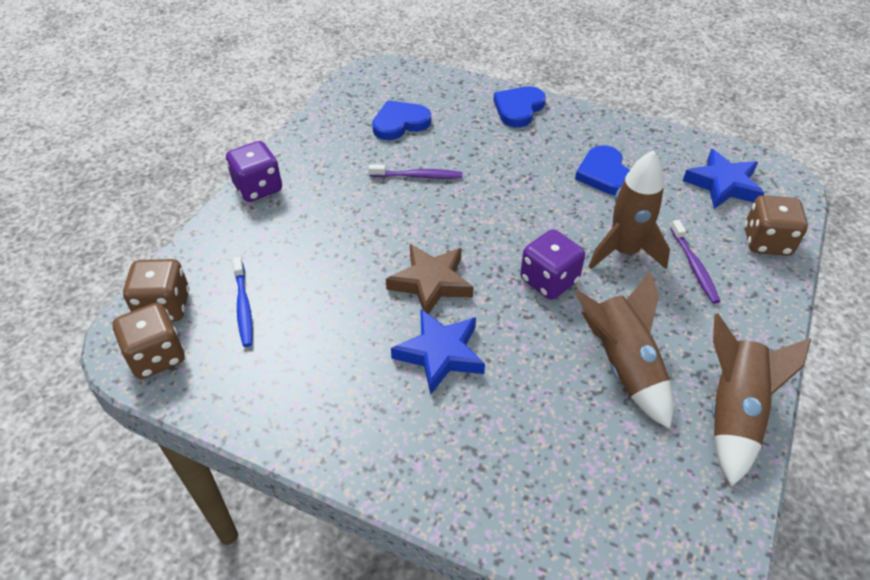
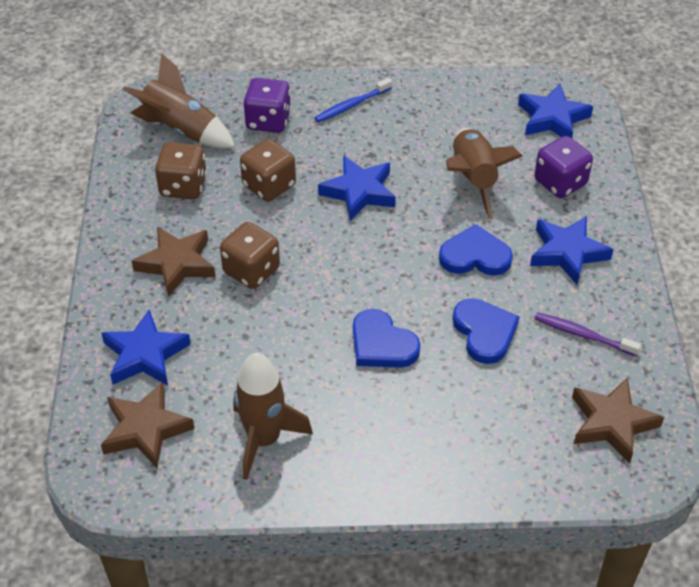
blue star: 2 -> 4
brown star: 1 -> 3
purple toothbrush: 2 -> 1

